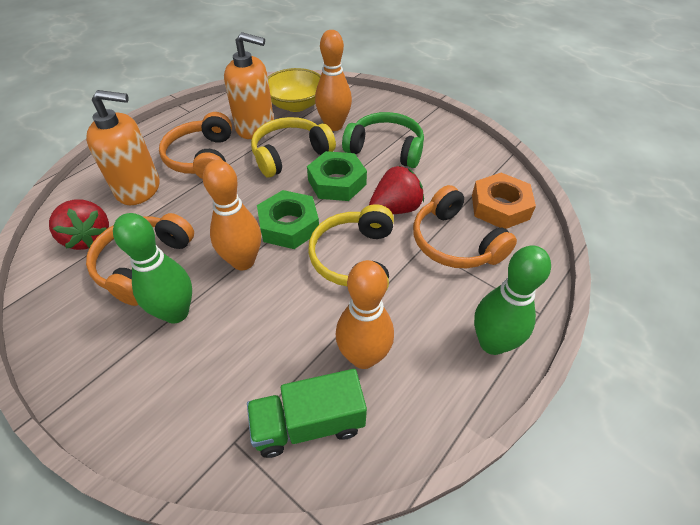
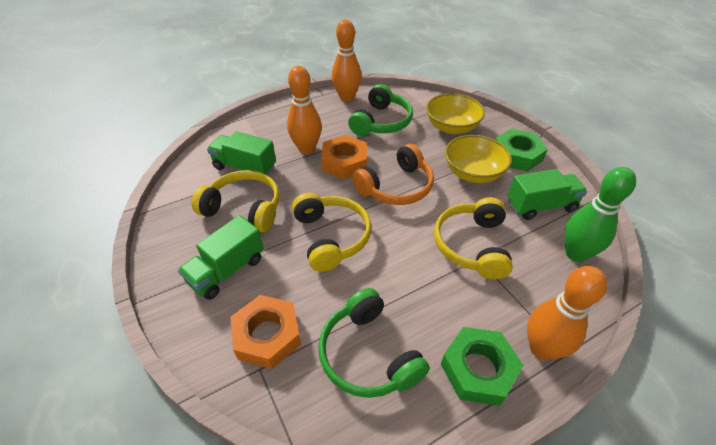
green bowling pin: 2 -> 1
green headphones: 1 -> 2
green truck: 1 -> 3
orange headphones: 3 -> 1
orange nut: 1 -> 2
orange soap dispenser: 2 -> 0
red strawberry: 2 -> 0
yellow bowl: 1 -> 2
yellow headphones: 2 -> 3

